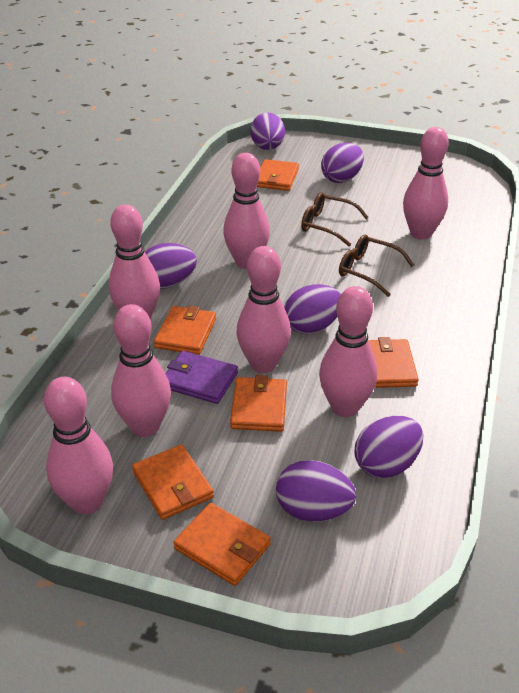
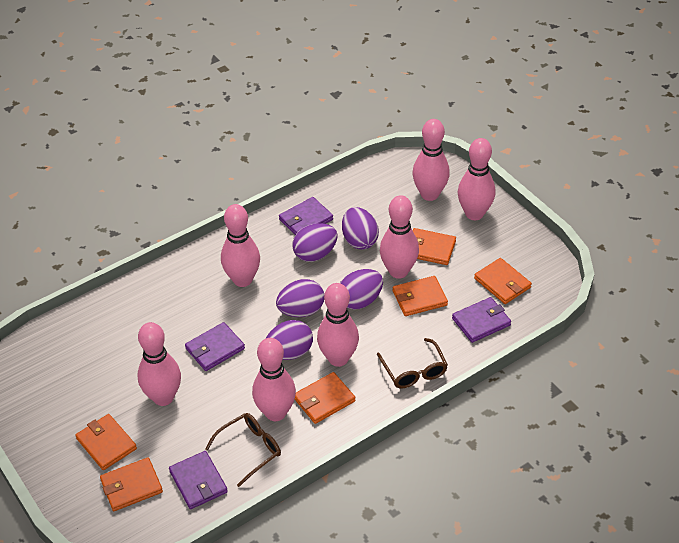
purple egg: 6 -> 5
purple wallet: 1 -> 4

